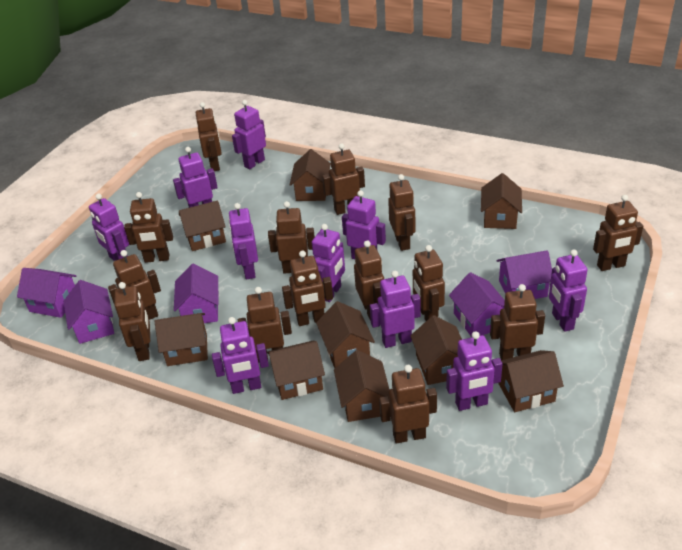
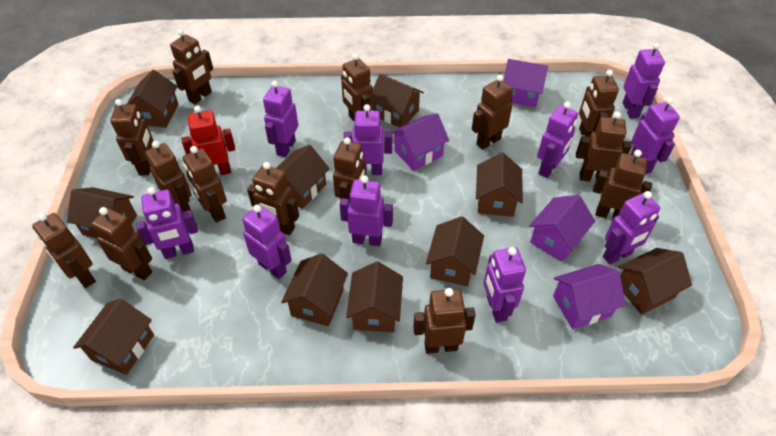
brown house: 9 -> 10
purple house: 5 -> 4
red robot: 0 -> 1

